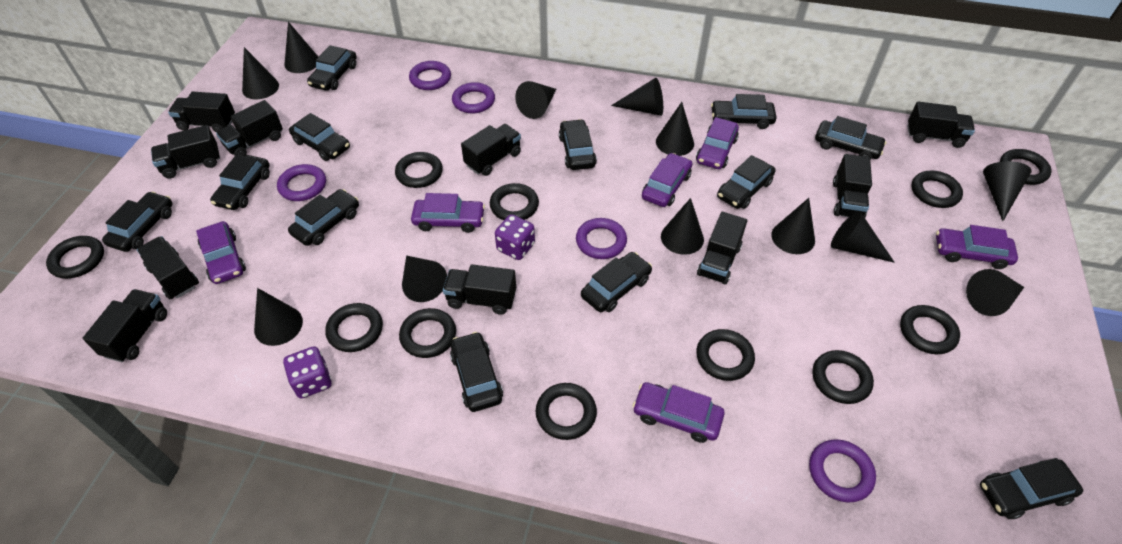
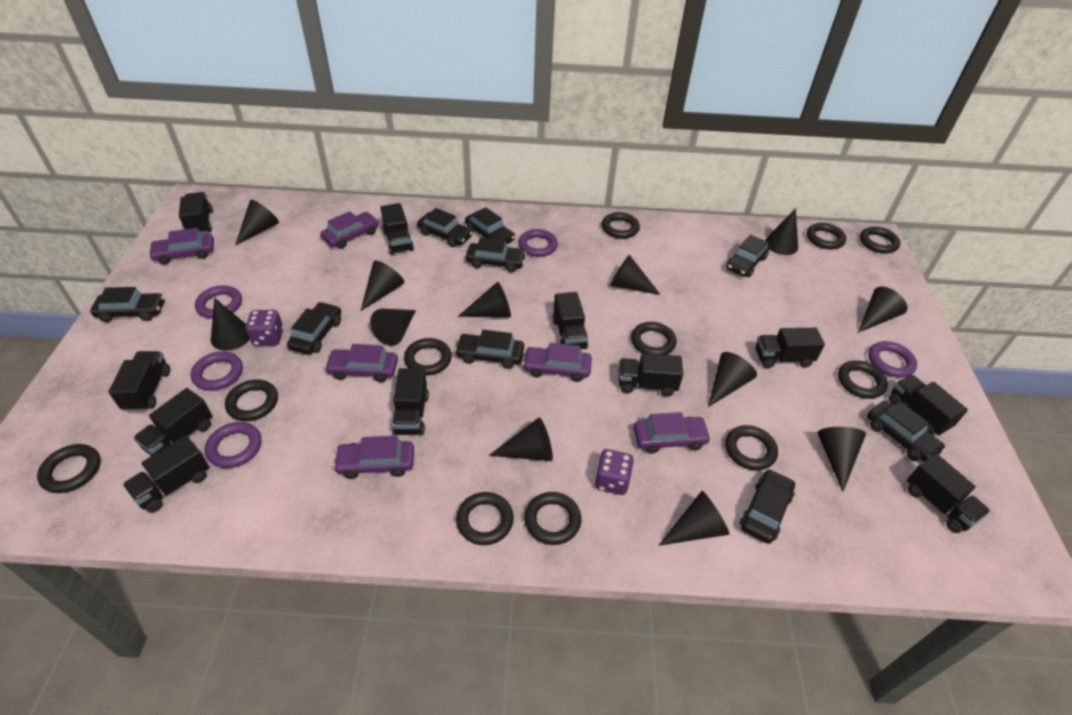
black car: 12 -> 9
black truck: 10 -> 11

